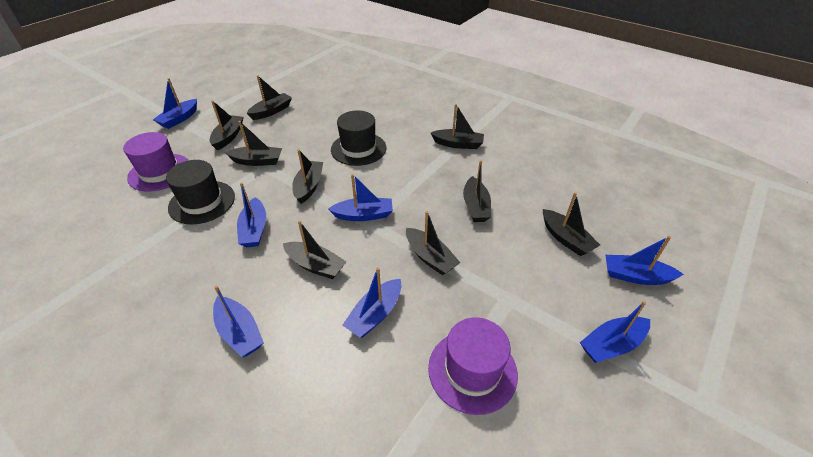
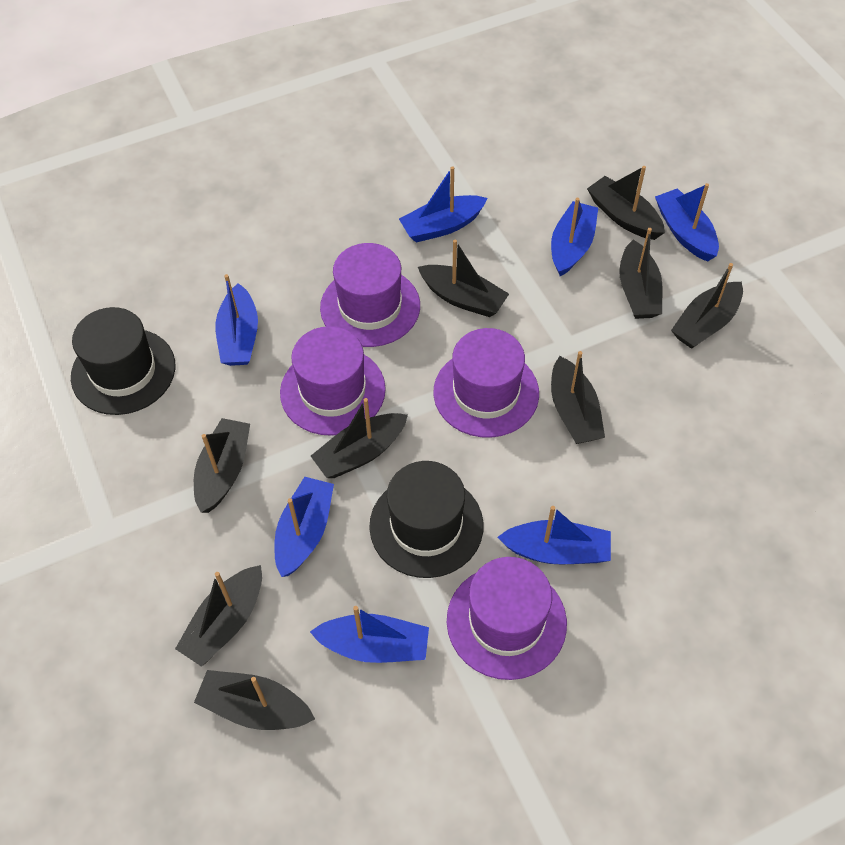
purple hat: 2 -> 4

